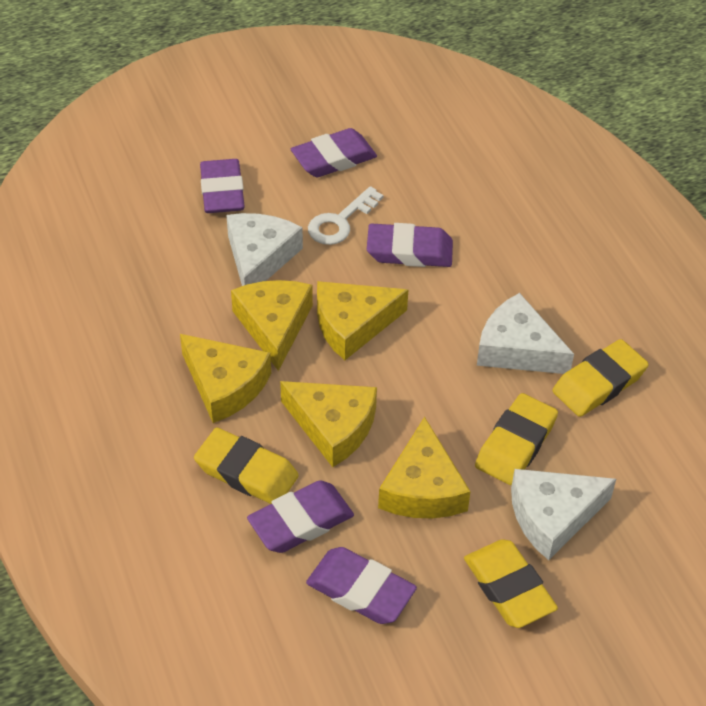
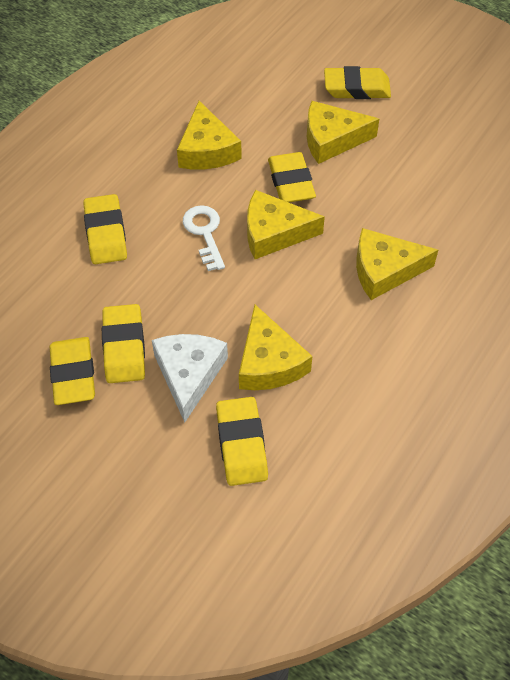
purple eraser: 5 -> 0
white cheese: 3 -> 1
yellow eraser: 4 -> 6

